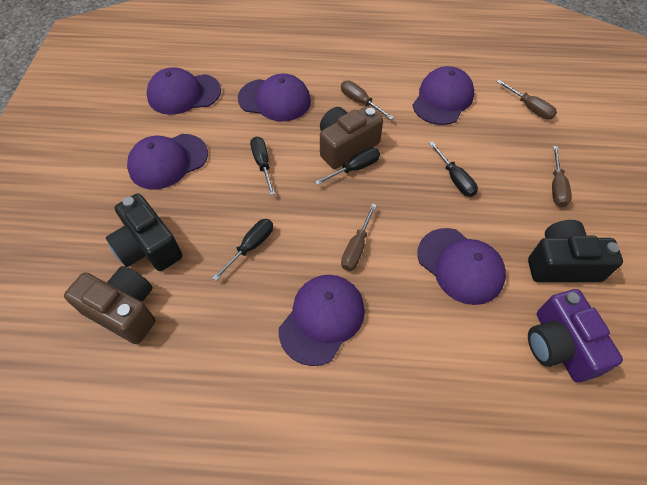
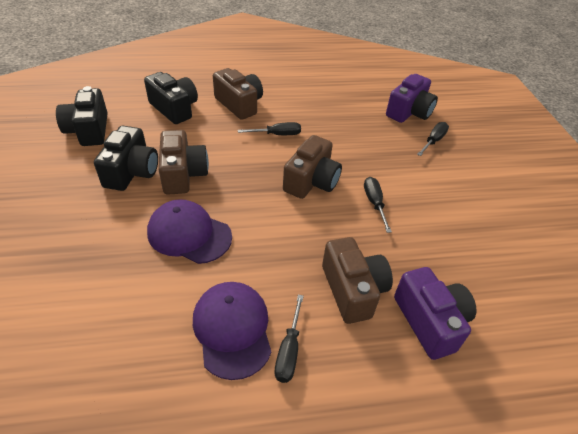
black camera: 2 -> 3
brown camera: 2 -> 4
brown screwdriver: 4 -> 0
purple camera: 1 -> 2
purple cap: 6 -> 2

